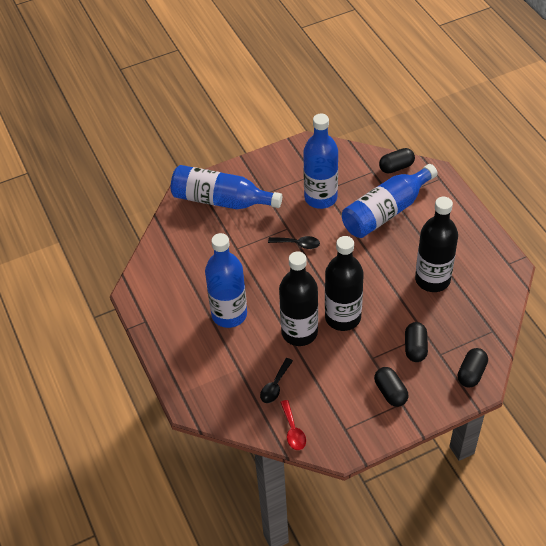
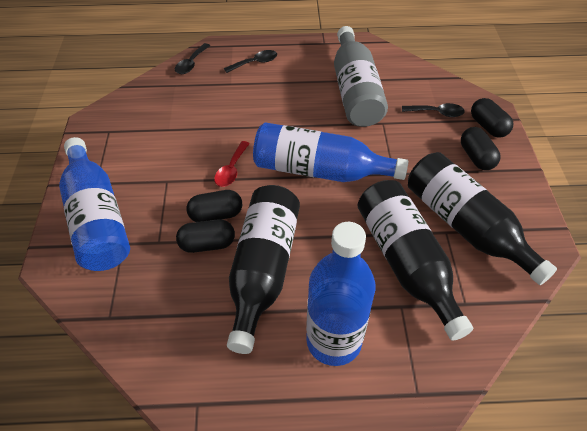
black spoon: 2 -> 3
blue bottle: 4 -> 3
grey bottle: 0 -> 1

